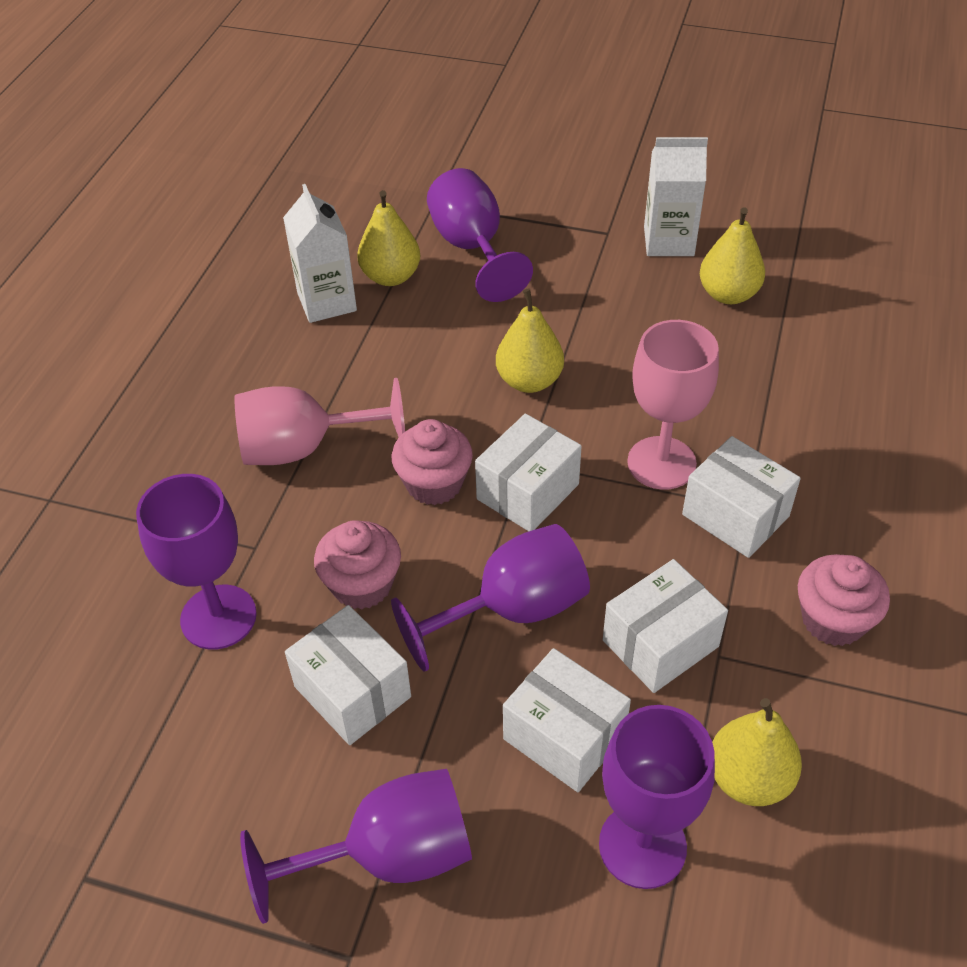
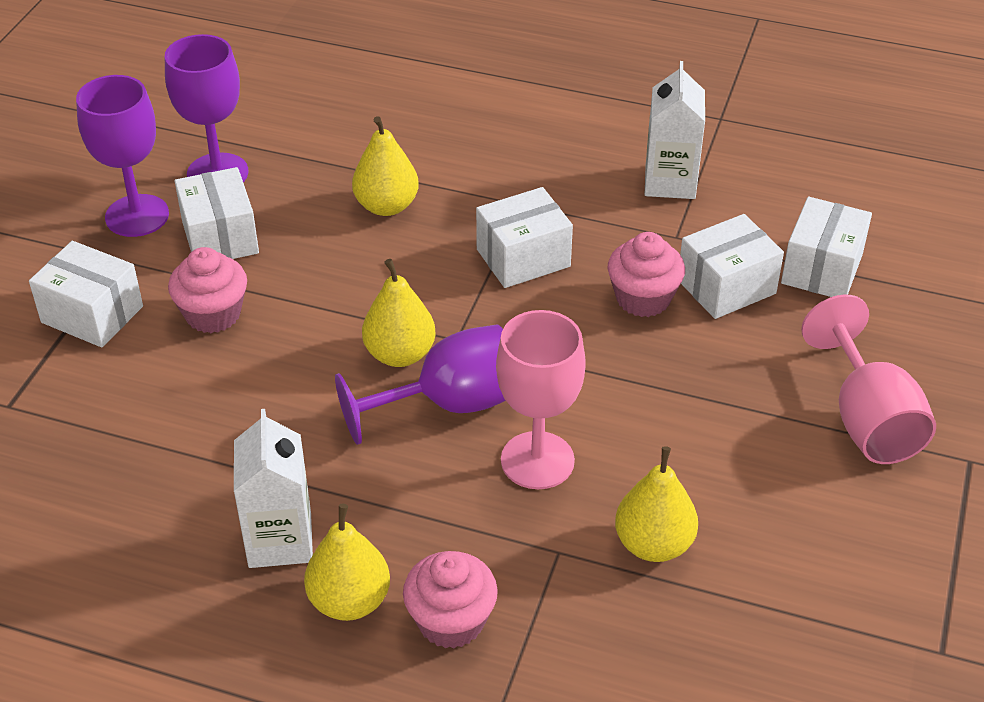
purple goblet: 5 -> 3

